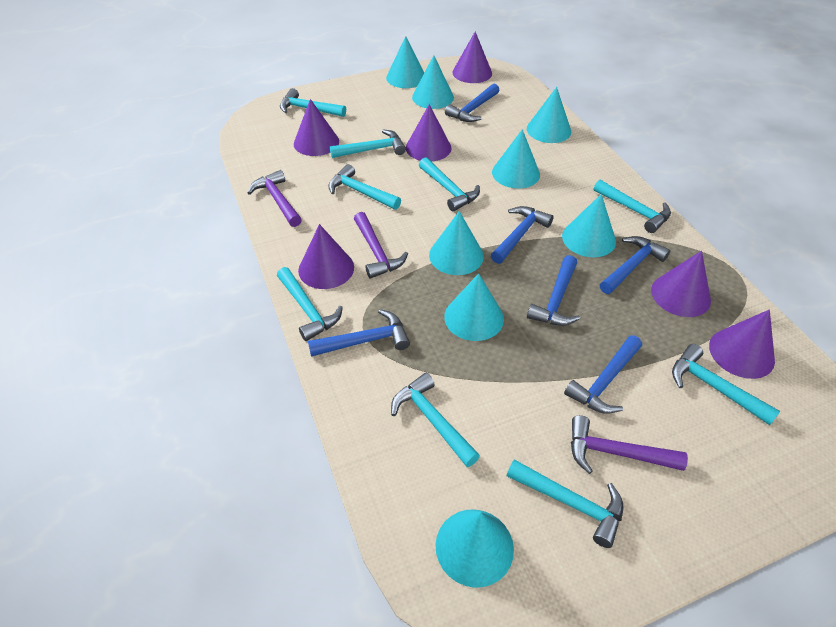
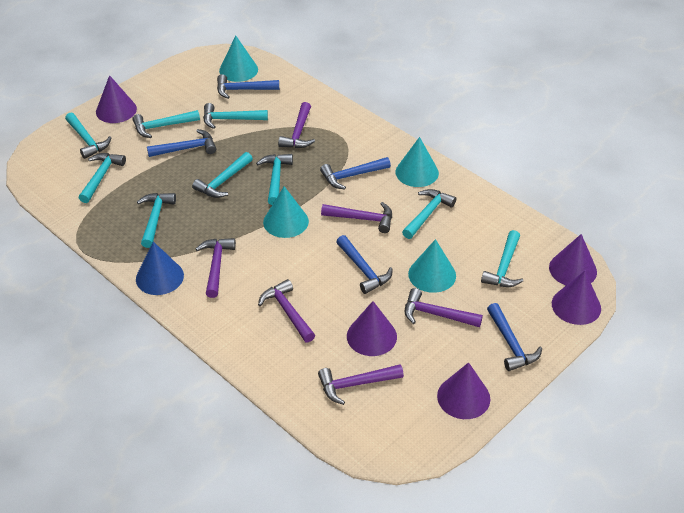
blue cone: 0 -> 1
blue hammer: 6 -> 5
purple cone: 6 -> 5
purple hammer: 3 -> 6
turquoise cone: 8 -> 4

